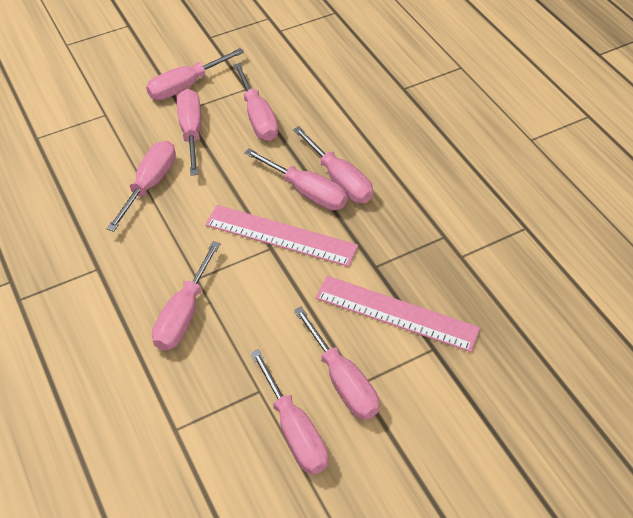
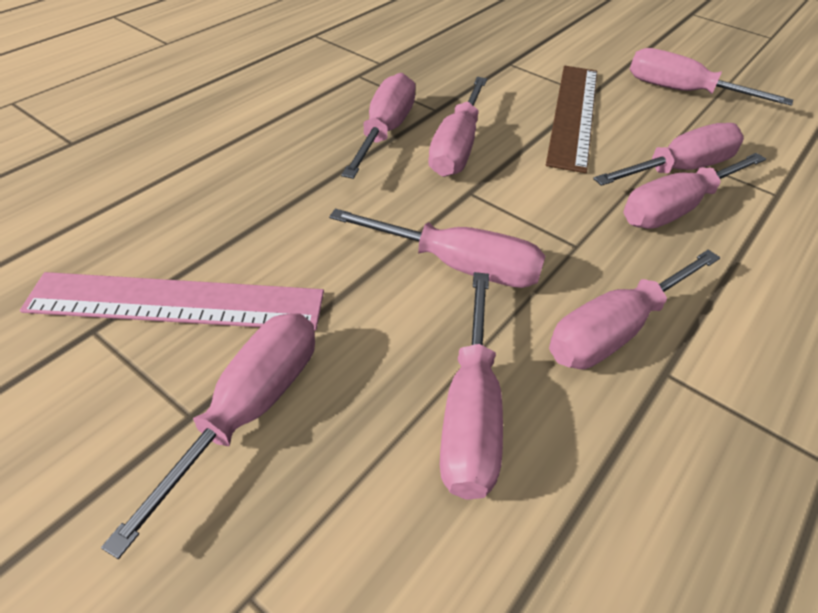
brown ruler: 0 -> 1
pink ruler: 2 -> 1

